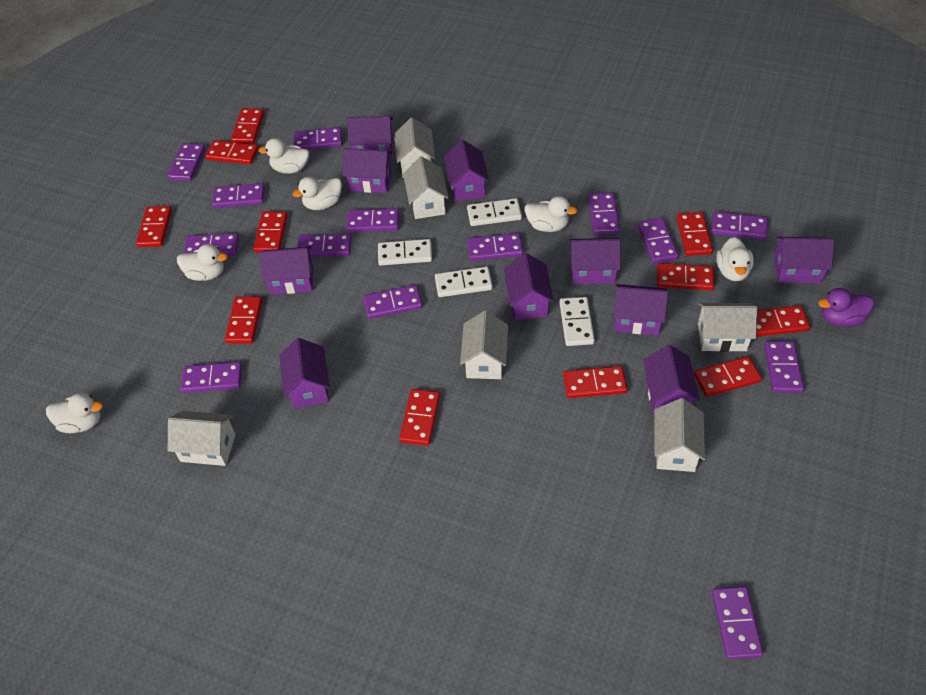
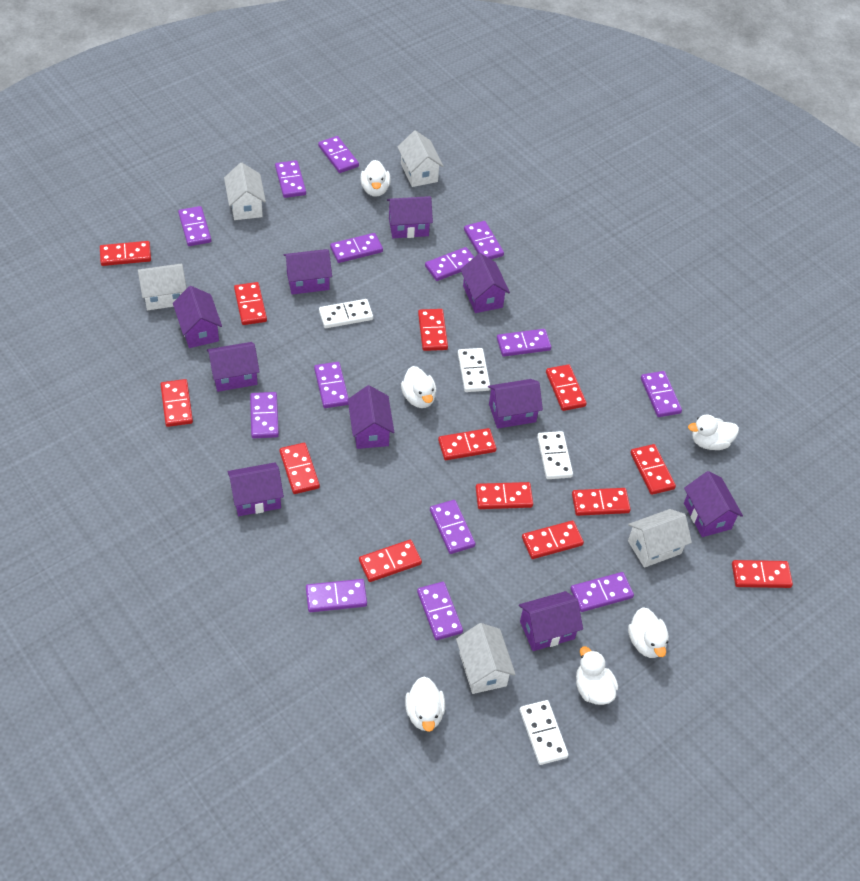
purple duck: 1 -> 0
red domino: 11 -> 13
white house: 6 -> 5

